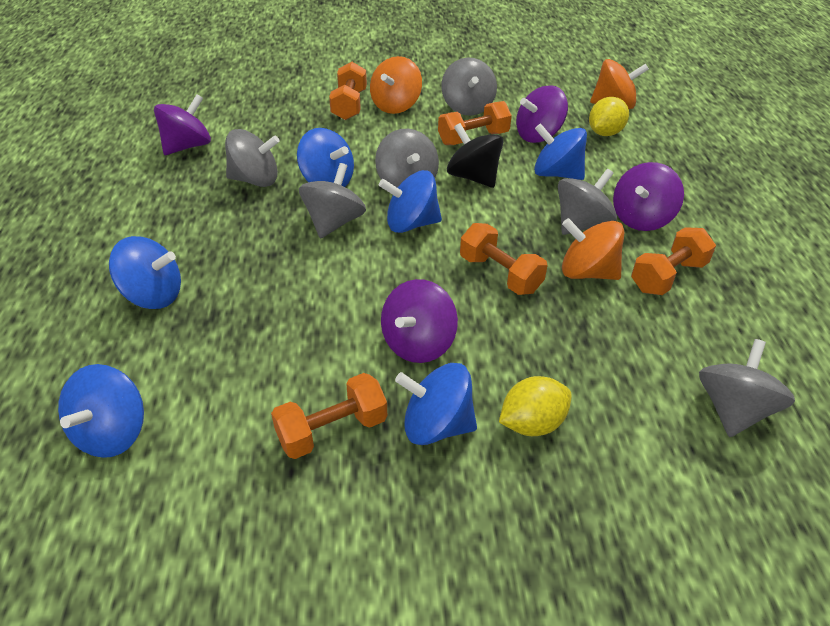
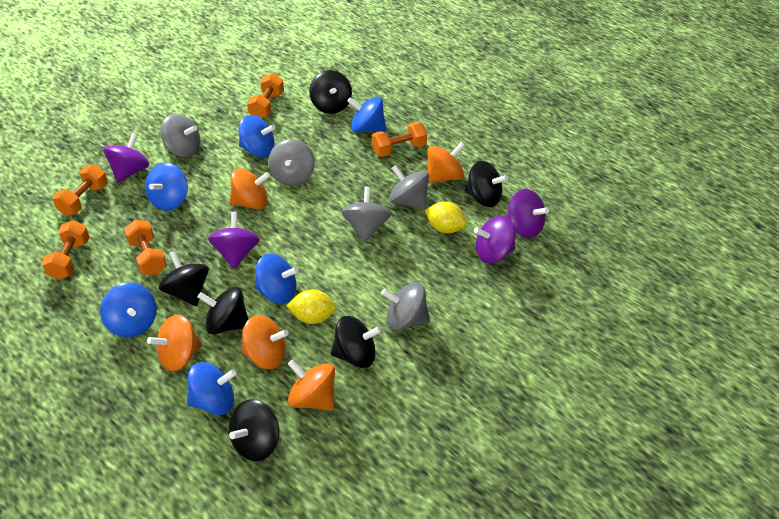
black spinning top: 1 -> 6
grey spinning top: 6 -> 5
orange spinning top: 3 -> 5

